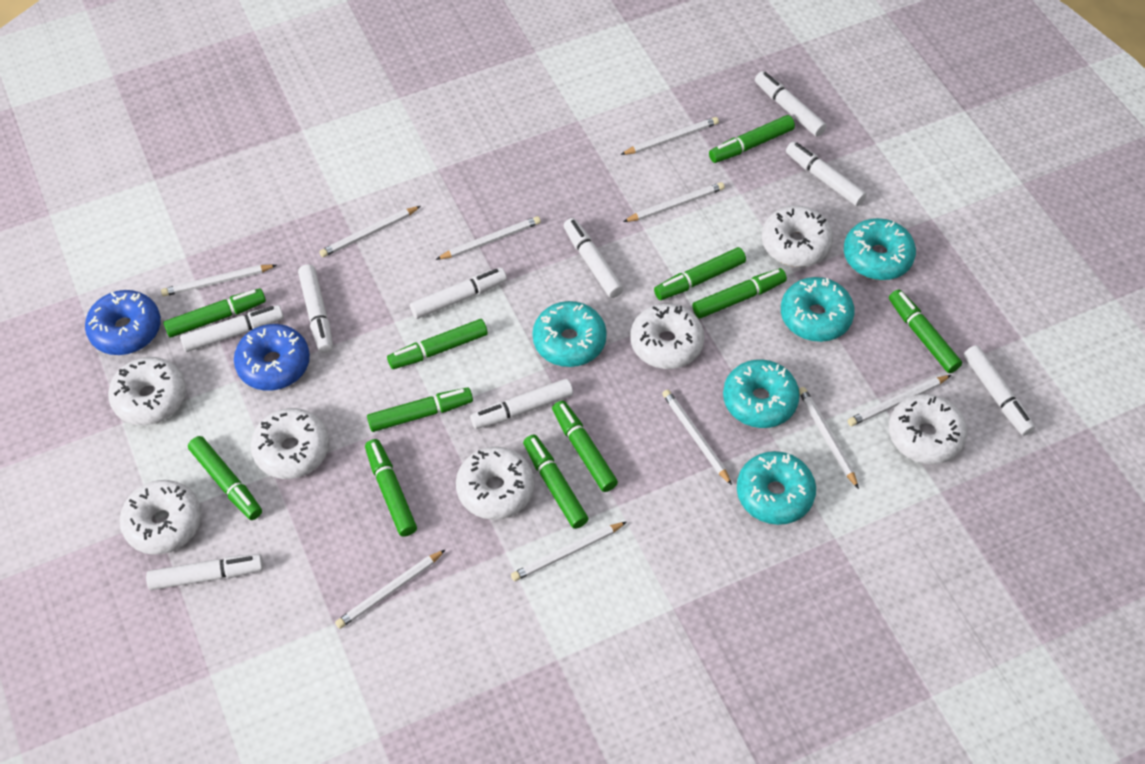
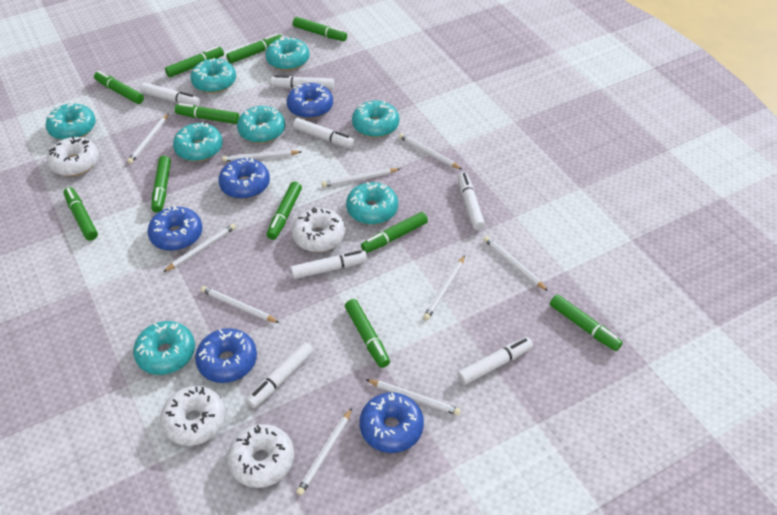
blue donut: 2 -> 5
turquoise donut: 5 -> 8
white donut: 7 -> 4
white marker: 9 -> 7

